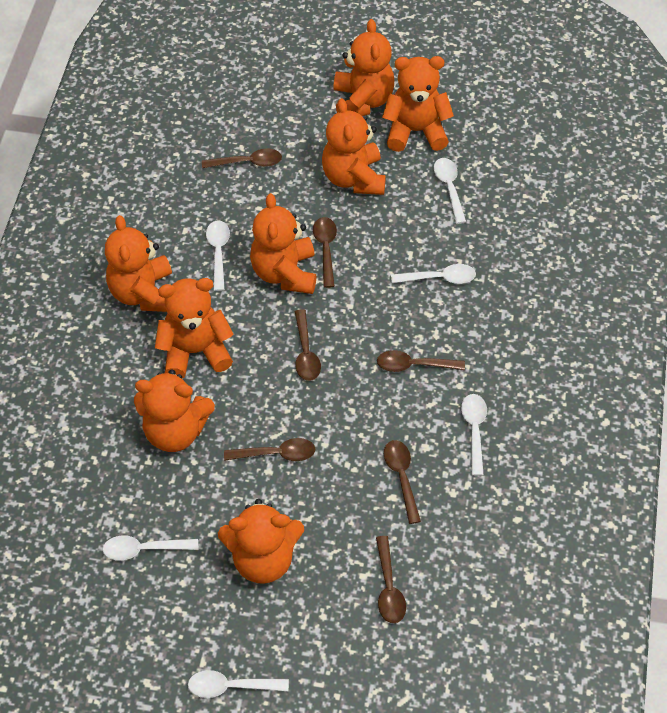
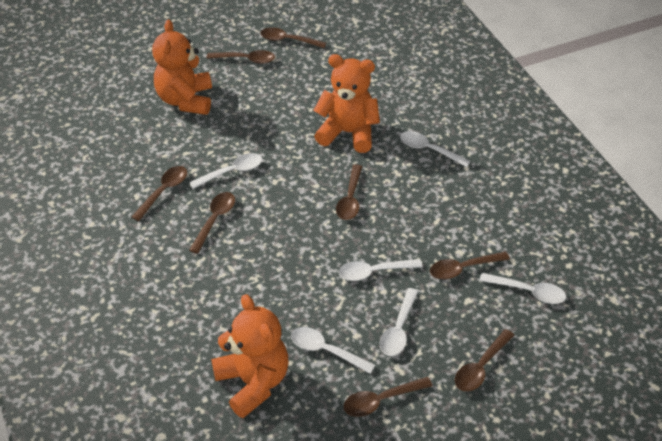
brown spoon: 7 -> 8
orange teddy bear: 8 -> 3

